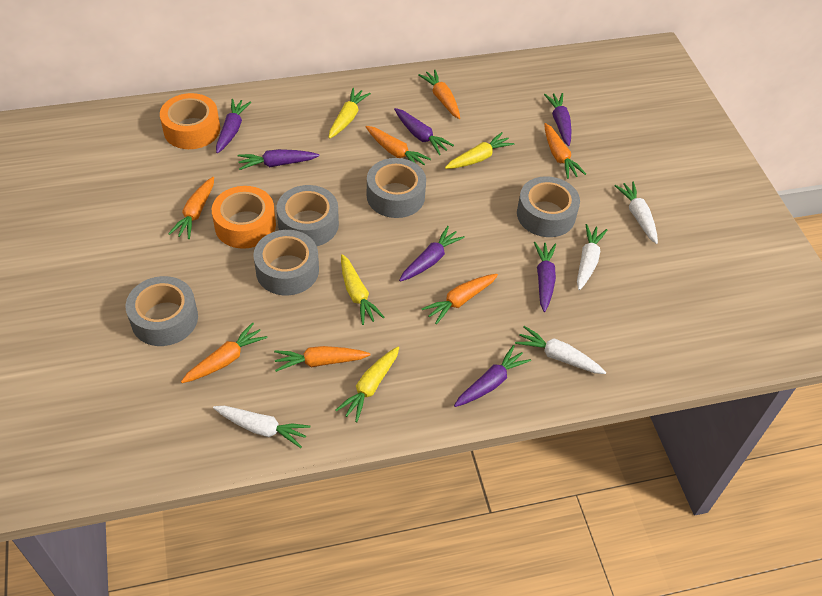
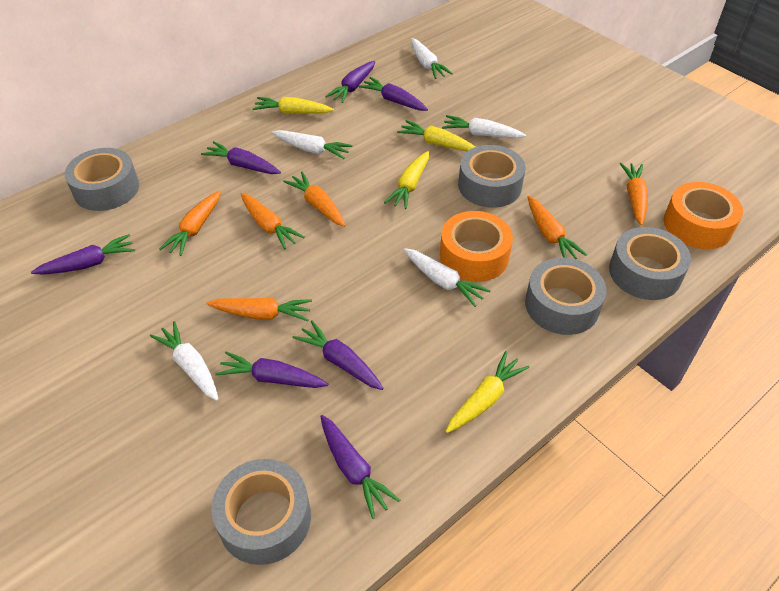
orange carrot: 7 -> 6
white carrot: 4 -> 5

